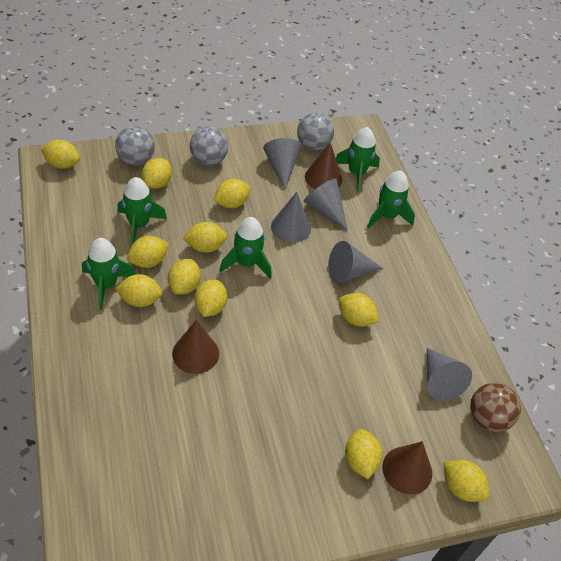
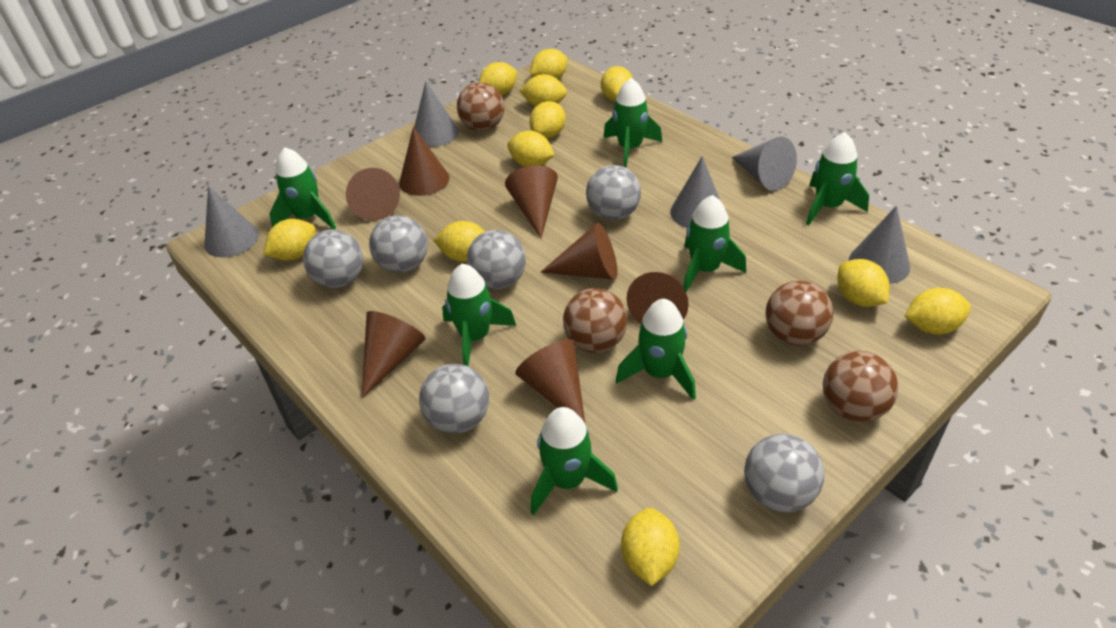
brown ball: 1 -> 4
brown cone: 3 -> 7
green rocket: 5 -> 7
grey ball: 3 -> 6

